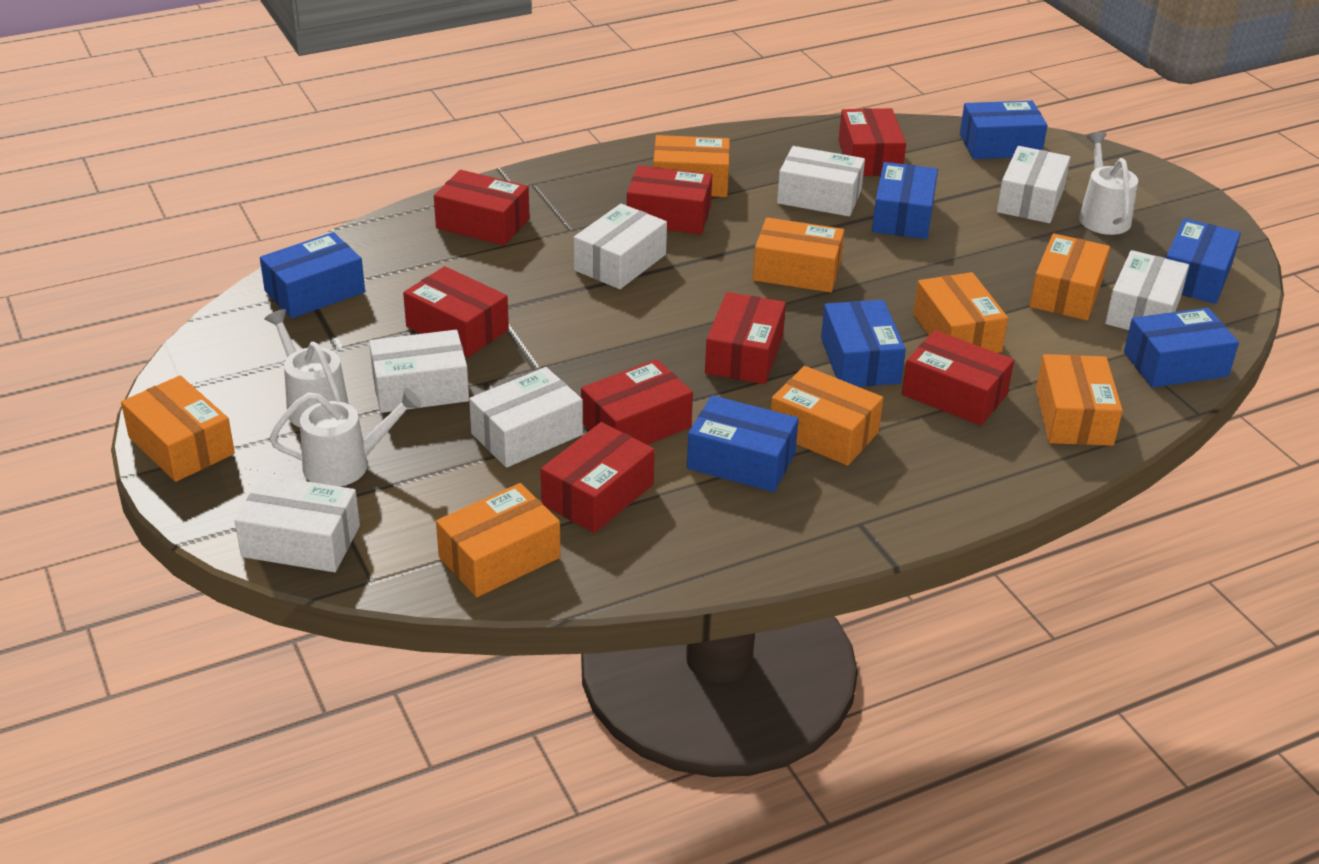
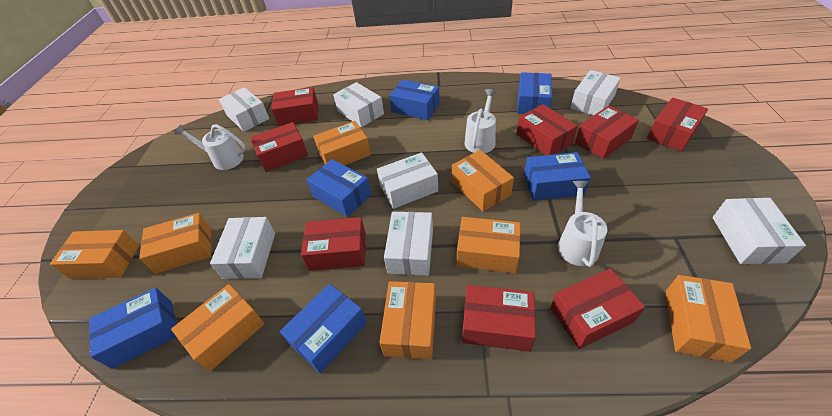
blue box: 7 -> 6

